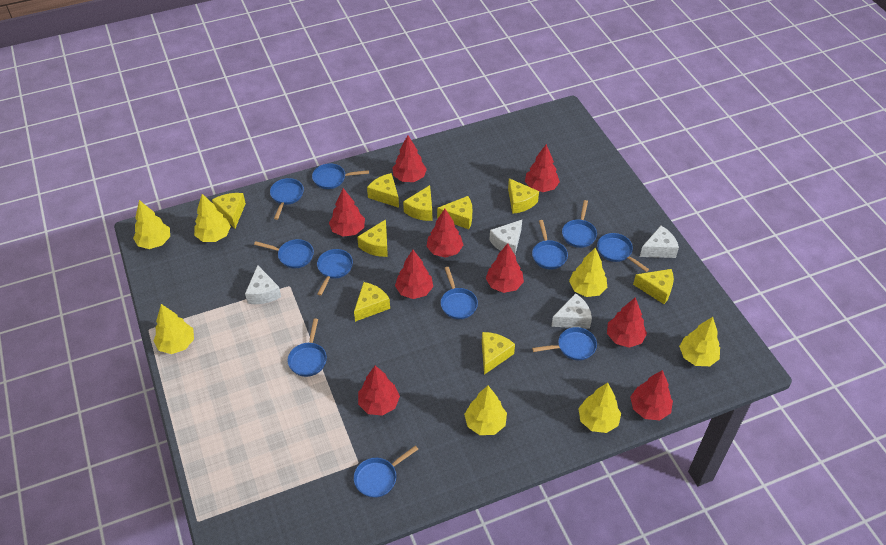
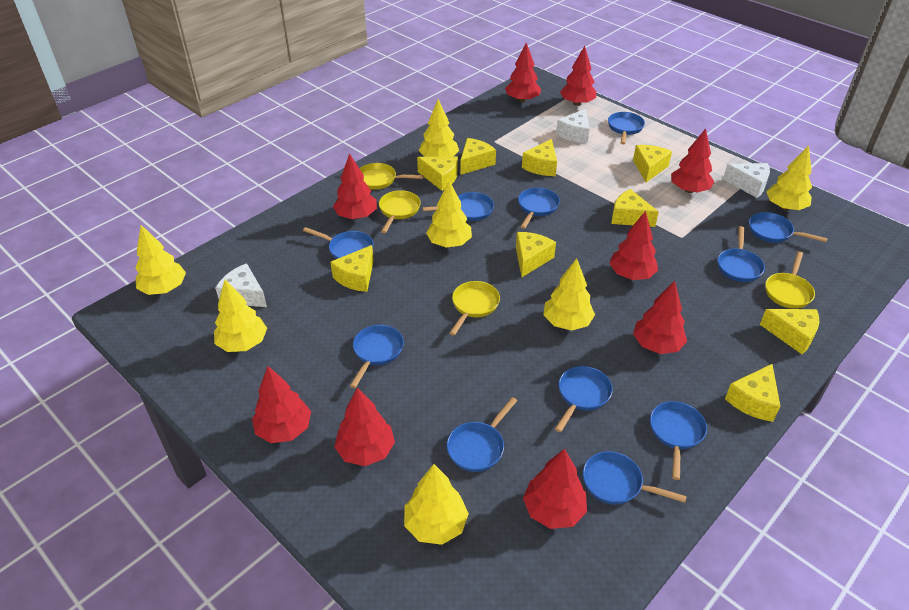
white cheese: 4 -> 3
yellow pan: 0 -> 4

